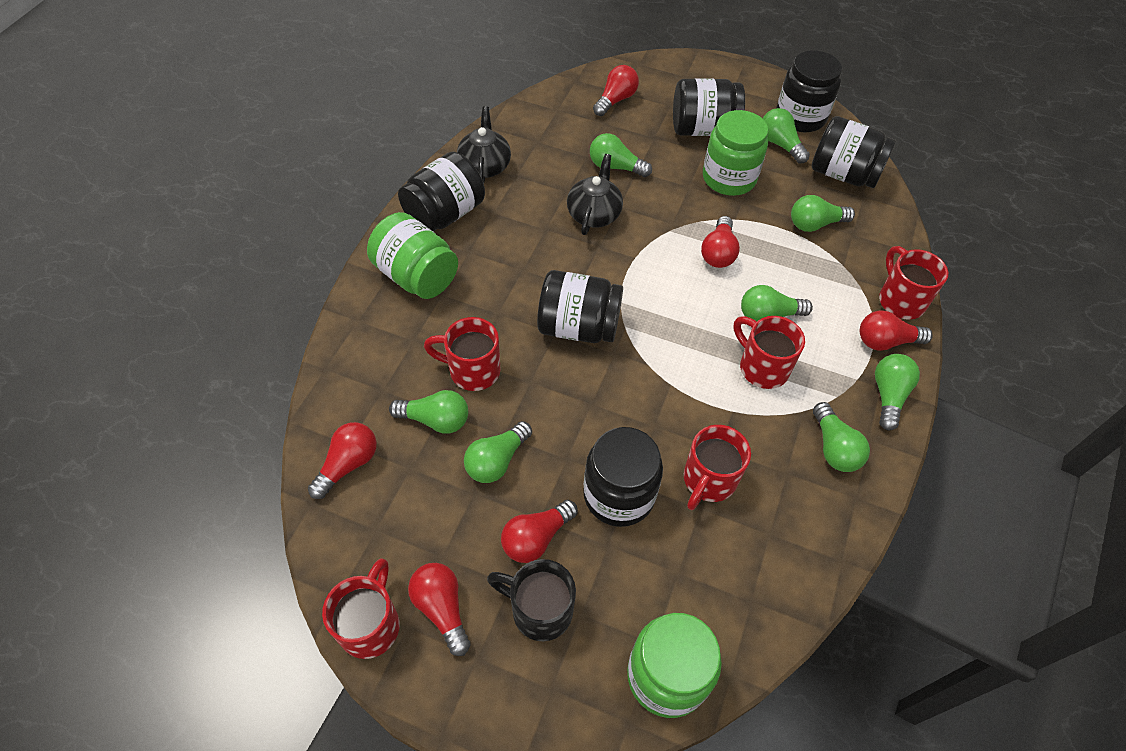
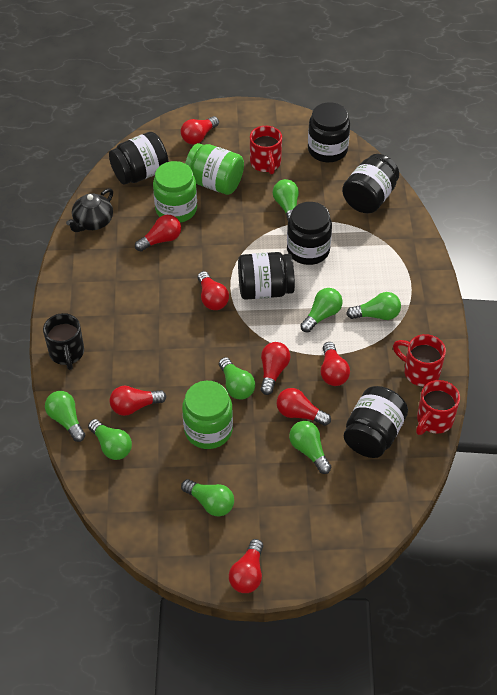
black teapot: 2 -> 1
red light bulb: 6 -> 8
red mug: 5 -> 3

